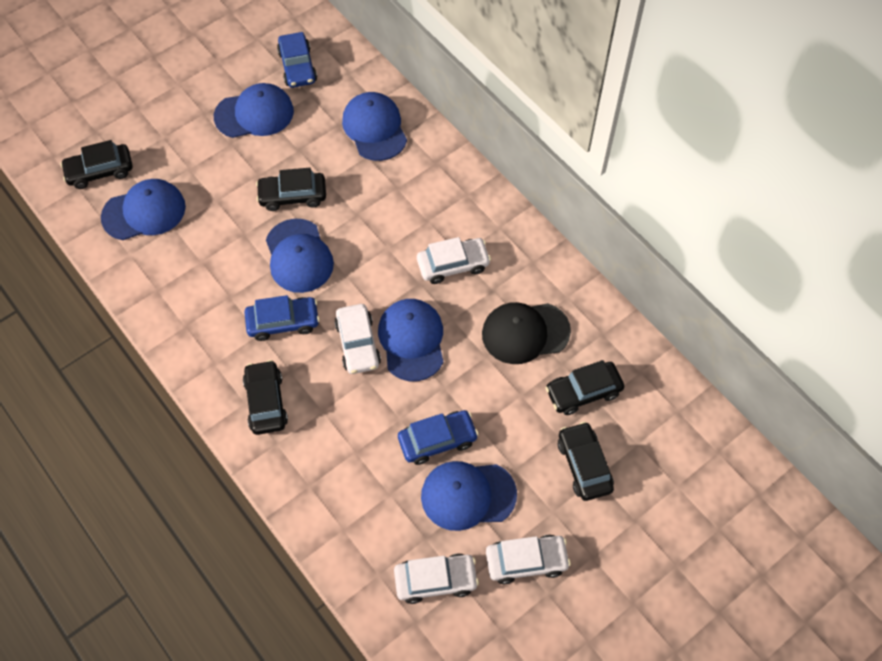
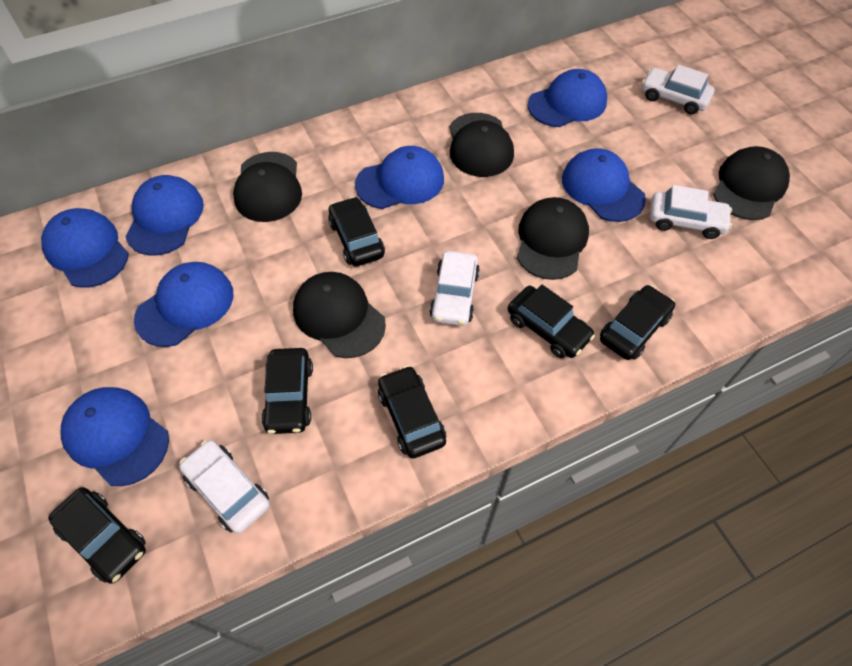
black cap: 1 -> 5
black car: 5 -> 6
blue cap: 6 -> 7
blue car: 3 -> 0

